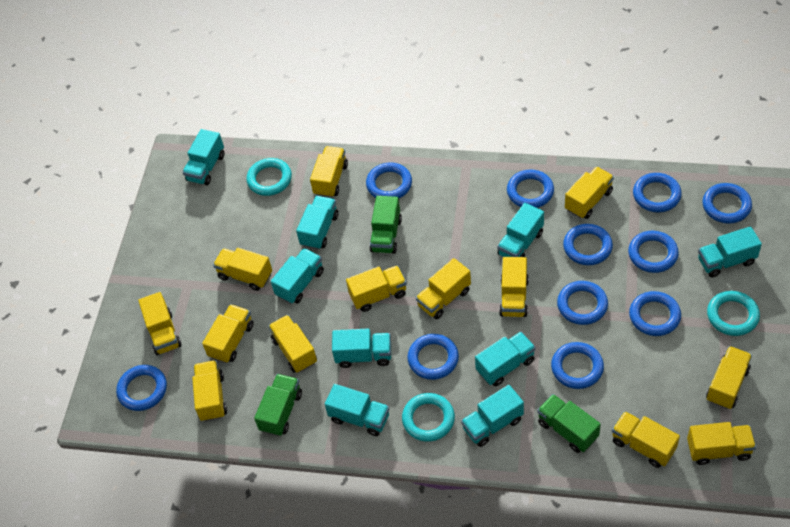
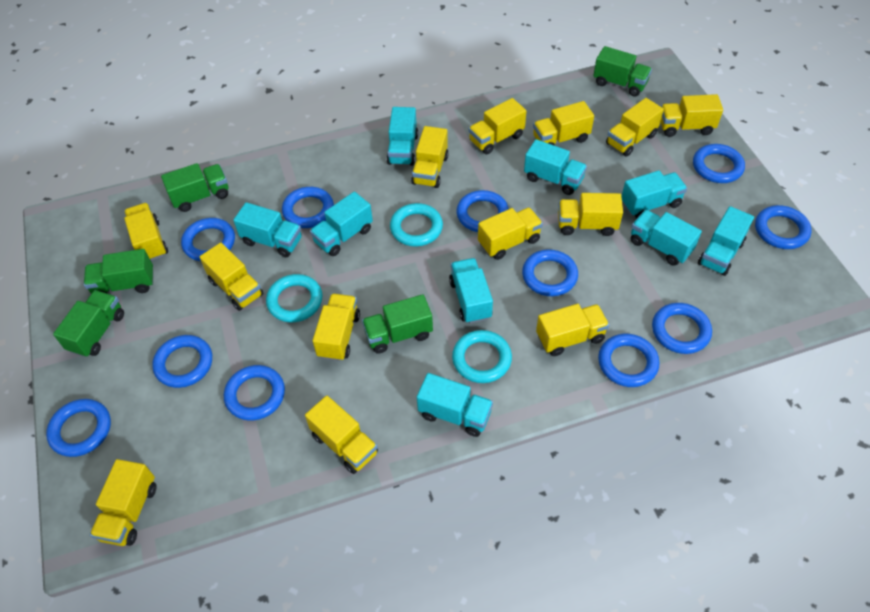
green truck: 3 -> 5

